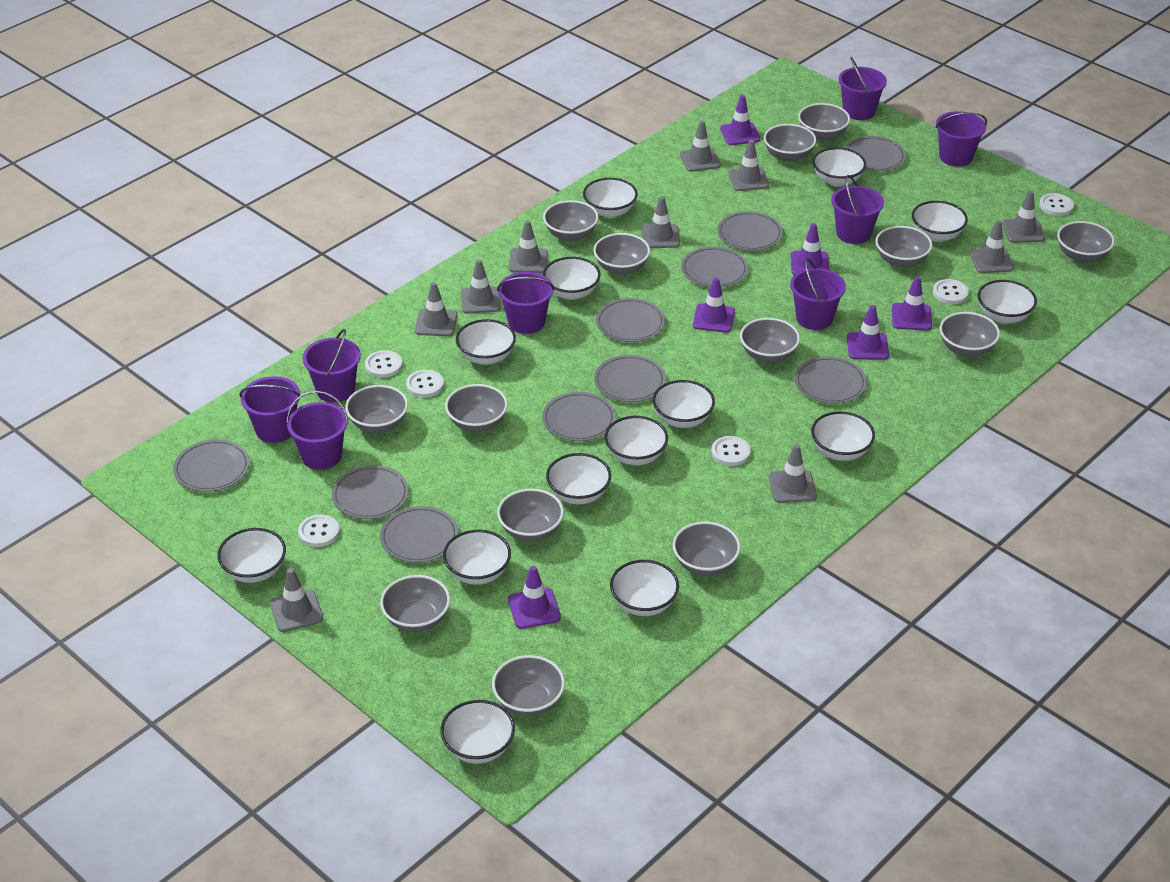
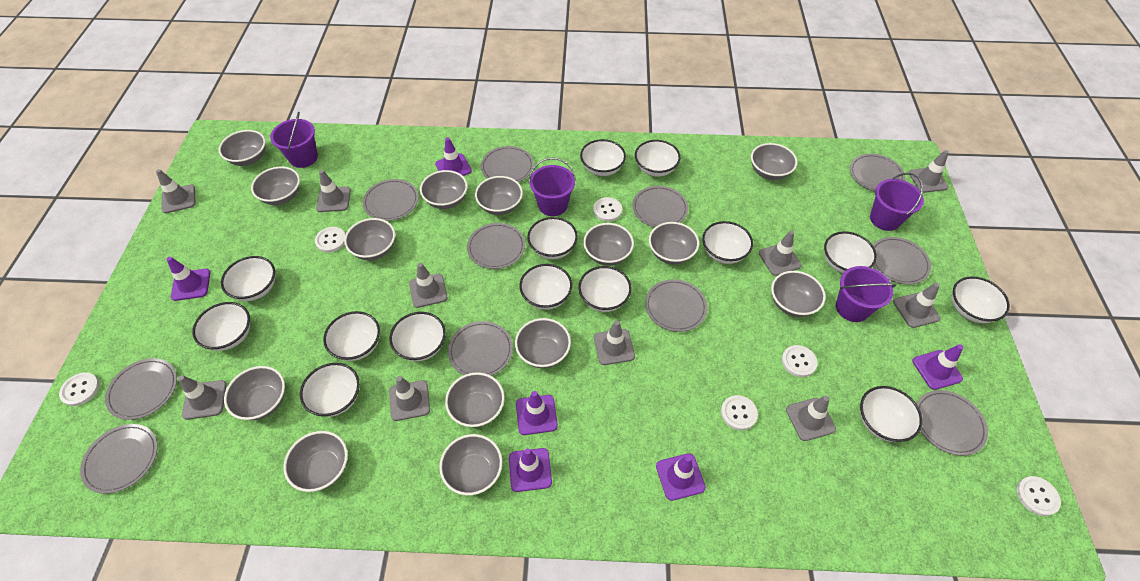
grey plate: 10 -> 11
purple bucket: 8 -> 4

